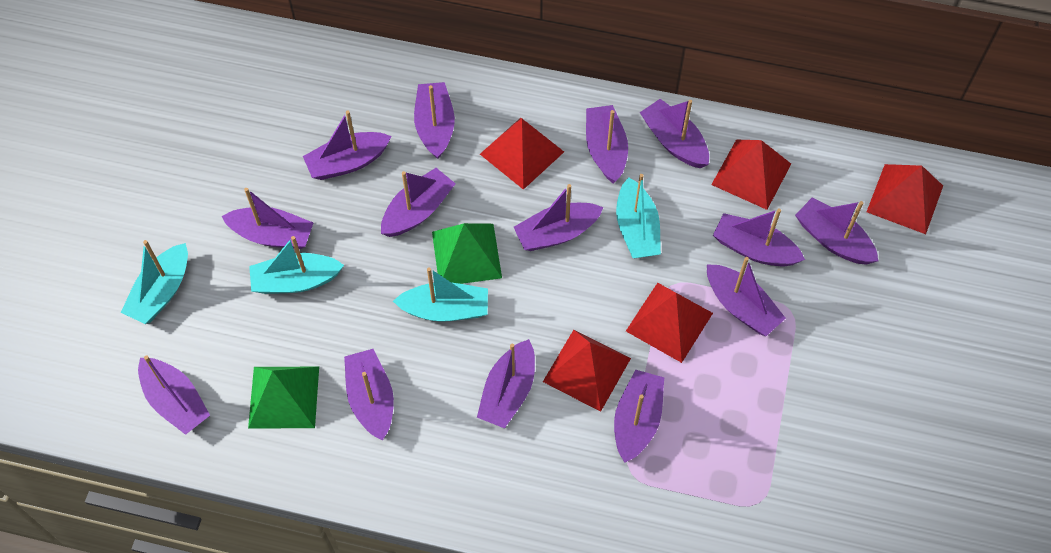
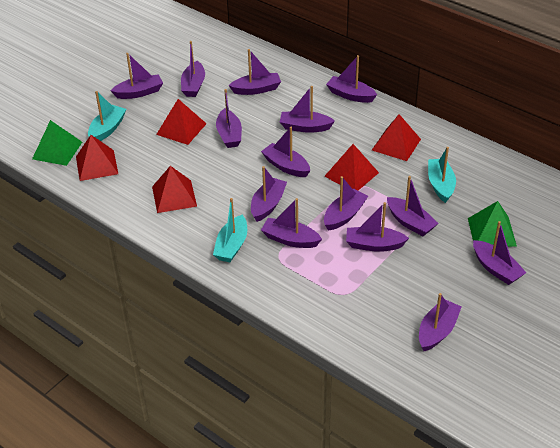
turquoise boat: 4 -> 3

